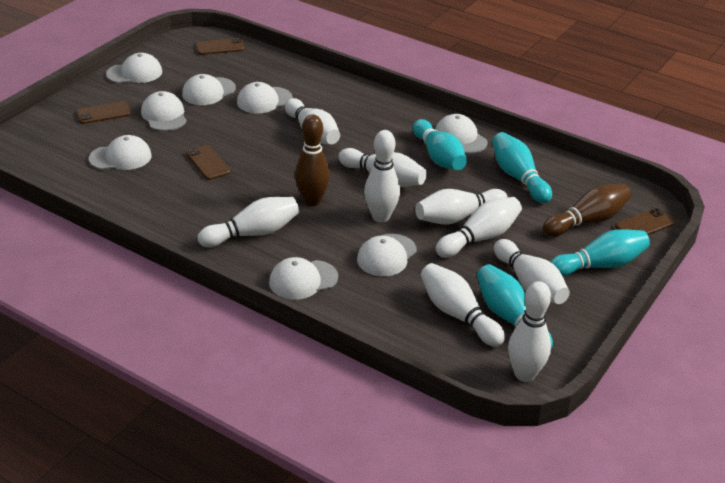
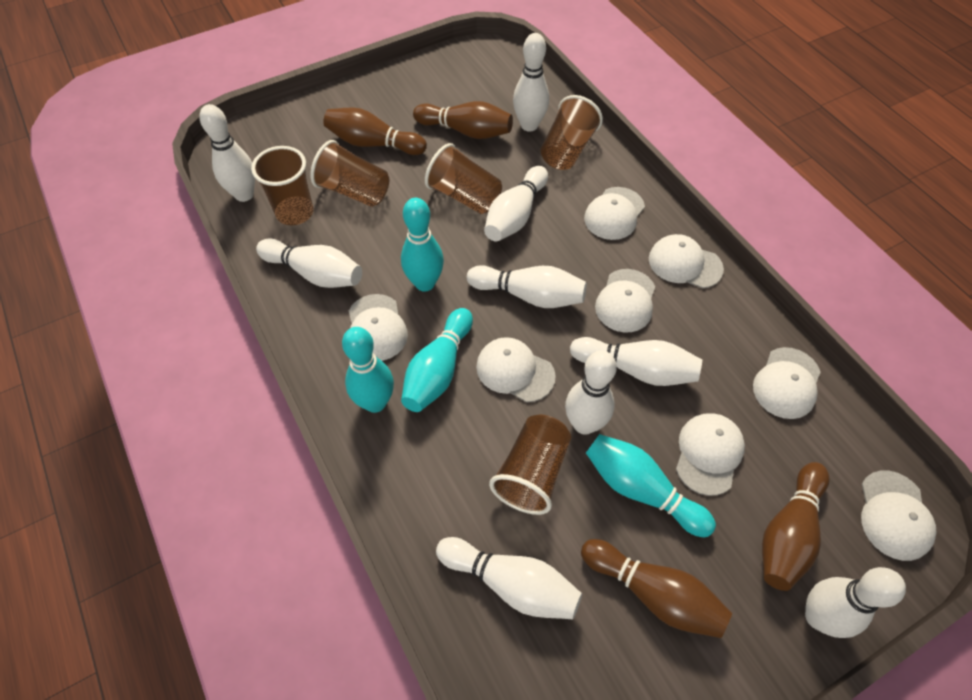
brown bowling pin: 2 -> 4
brown cup: 0 -> 5
brown phone: 4 -> 0

